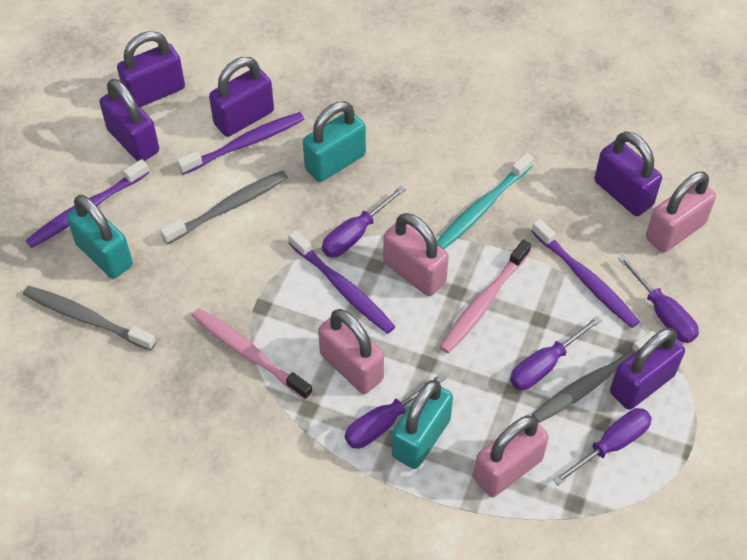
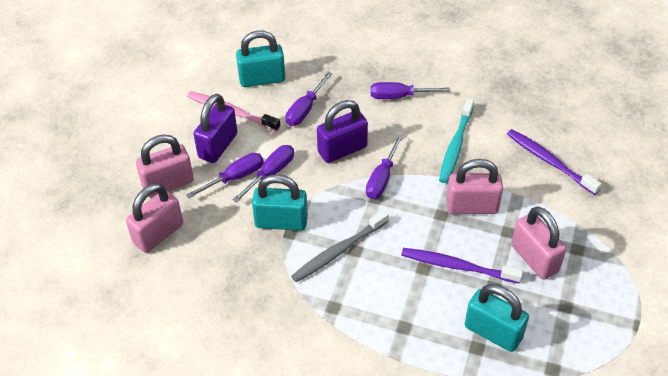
grey toothbrush: 3 -> 1
pink toothbrush: 2 -> 1
purple padlock: 5 -> 2
purple toothbrush: 4 -> 2

